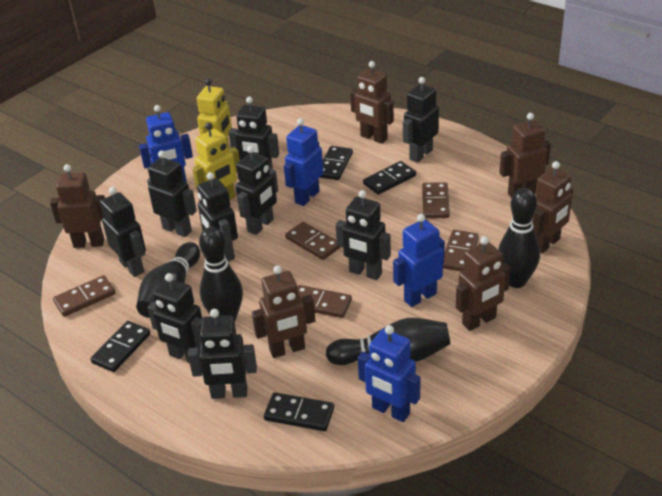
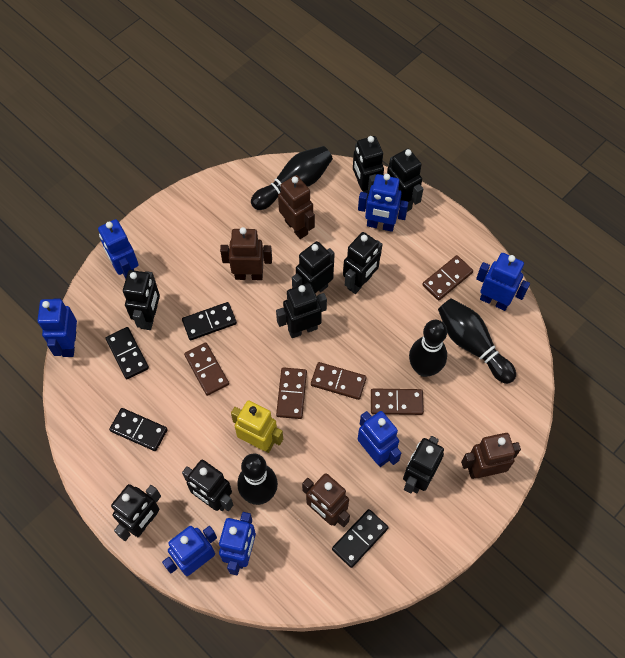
blue robot: 4 -> 7
brown robot: 6 -> 4
yellow robot: 2 -> 1

